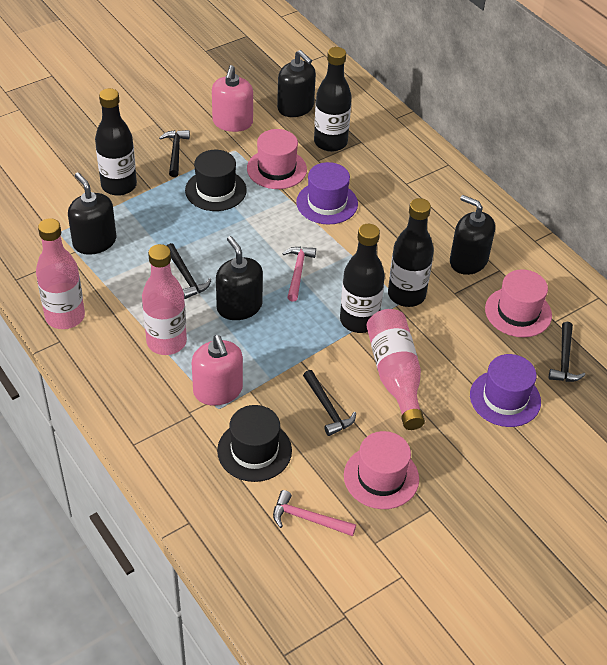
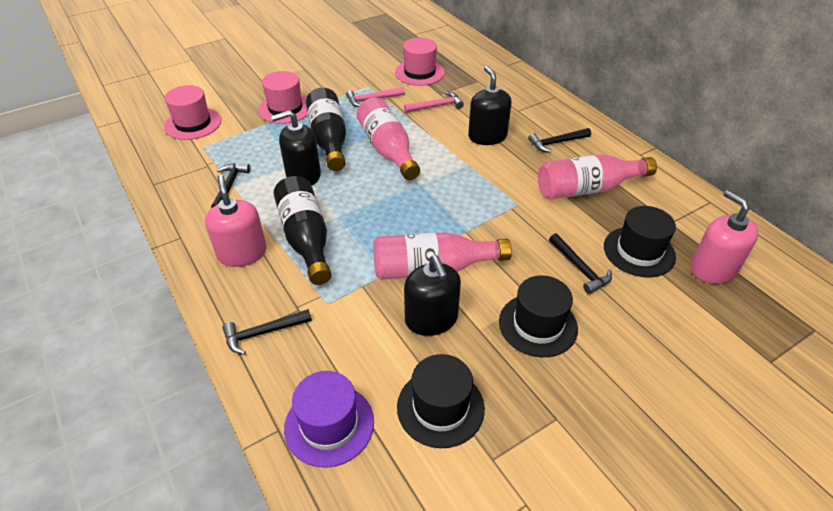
black bottle: 4 -> 2
black hat: 2 -> 3
black soap dispenser: 4 -> 3
purple hat: 2 -> 1

